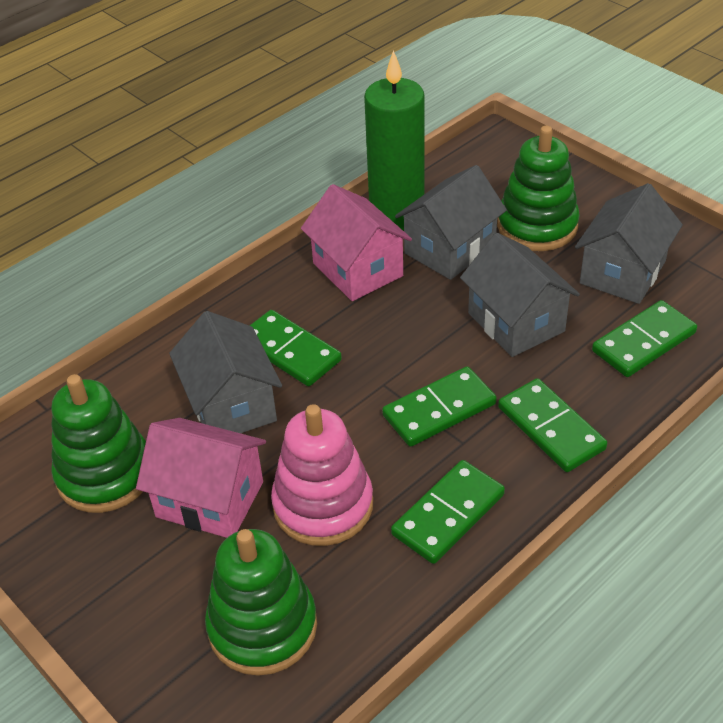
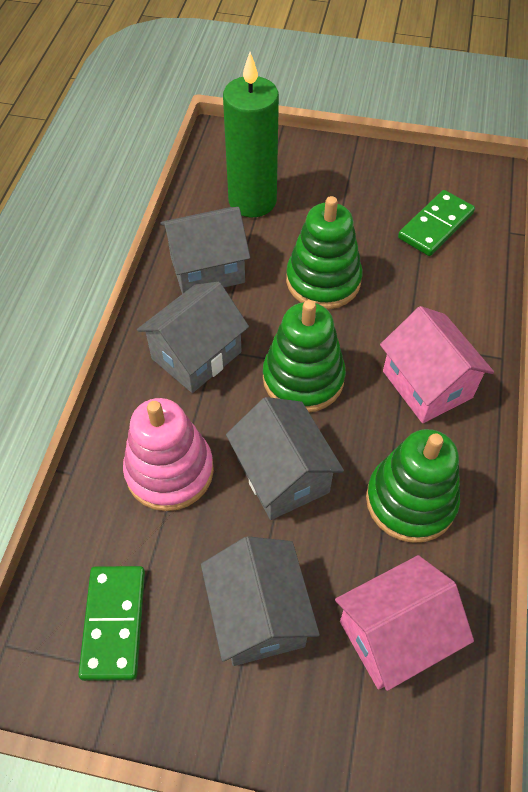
green domino: 5 -> 2

